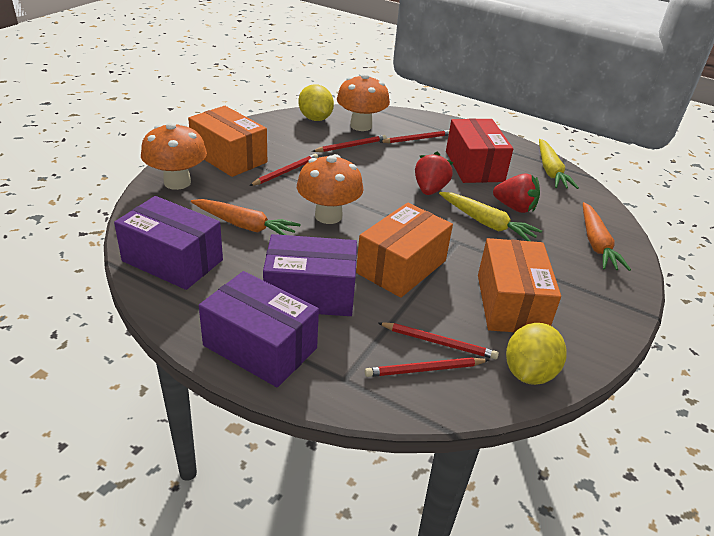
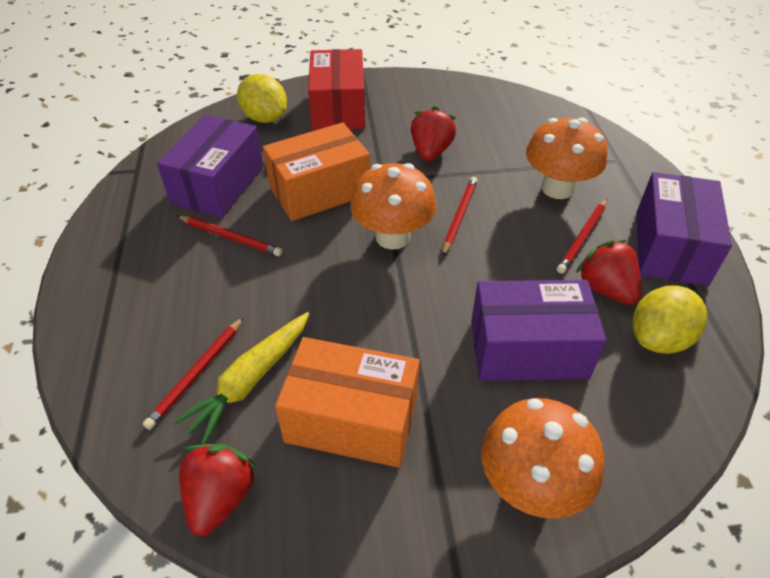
orange box: 3 -> 2
orange carrot: 2 -> 0
red pencil: 5 -> 4
red strawberry: 2 -> 3
yellow carrot: 2 -> 1

